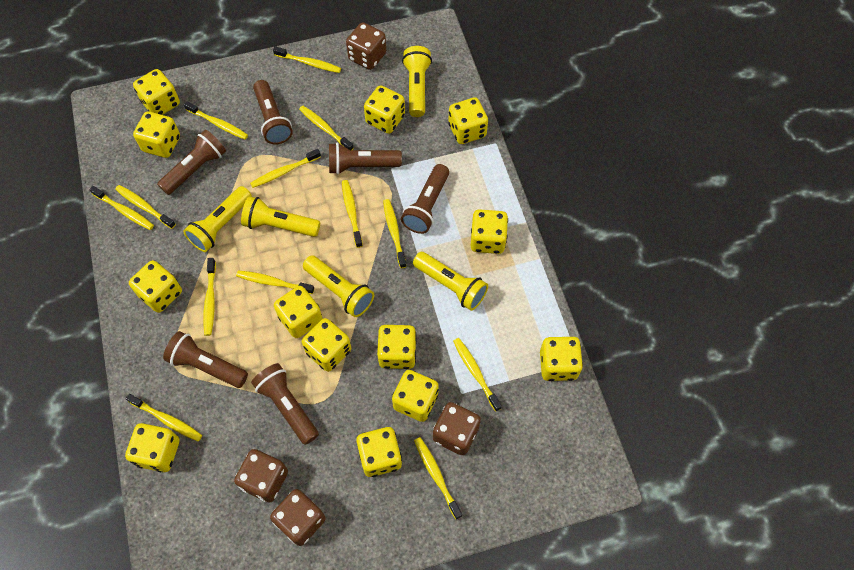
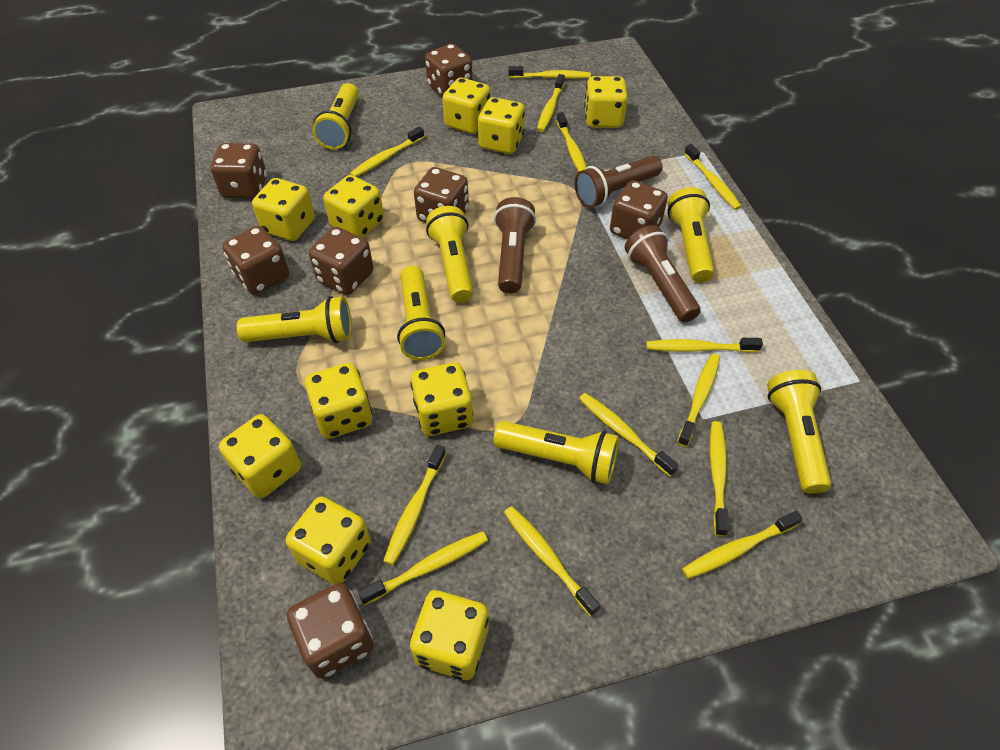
brown dice: 4 -> 7
brown flashlight: 6 -> 3
yellow dice: 13 -> 10
yellow flashlight: 5 -> 7

